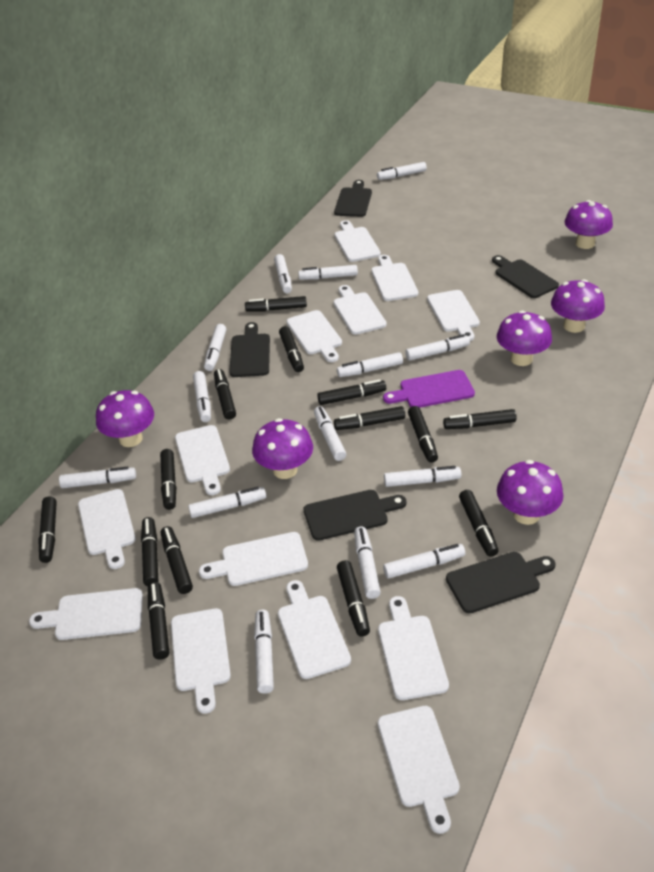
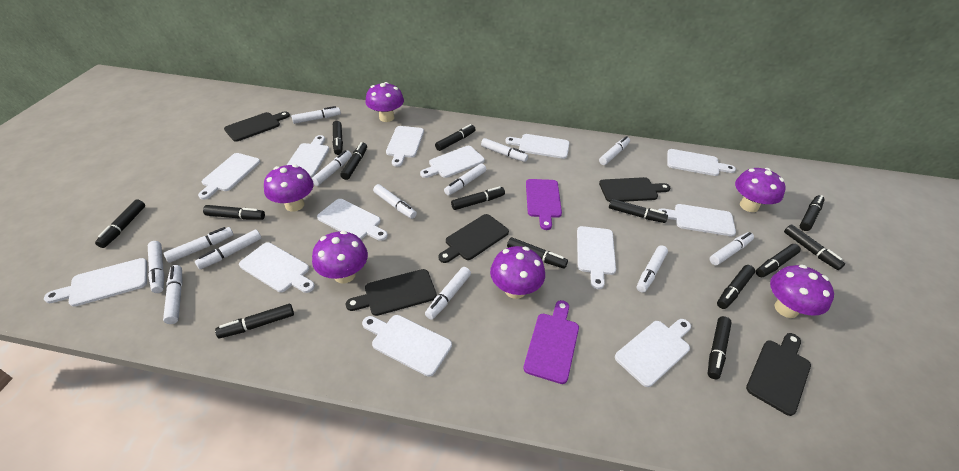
purple cutting board: 1 -> 2
white marker: 14 -> 13

